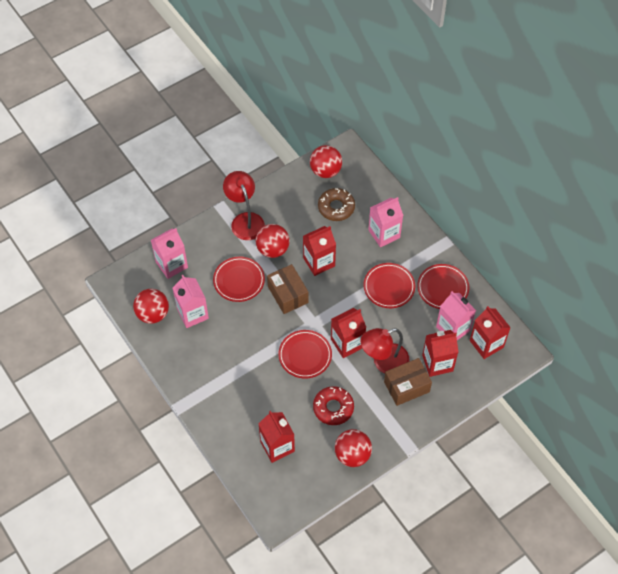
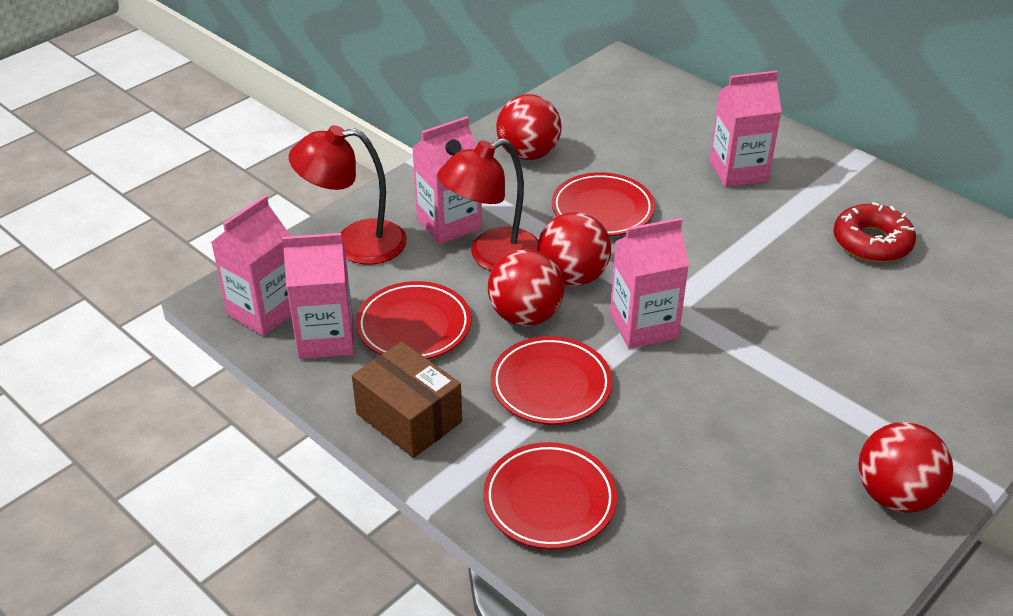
brown box: 2 -> 1
brown donut: 1 -> 0
pink carton: 4 -> 5
red carton: 5 -> 0

